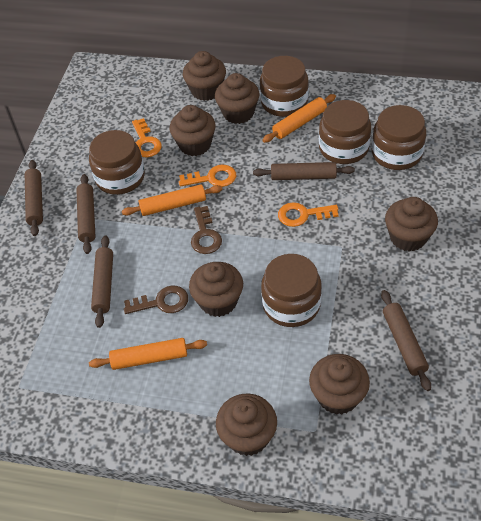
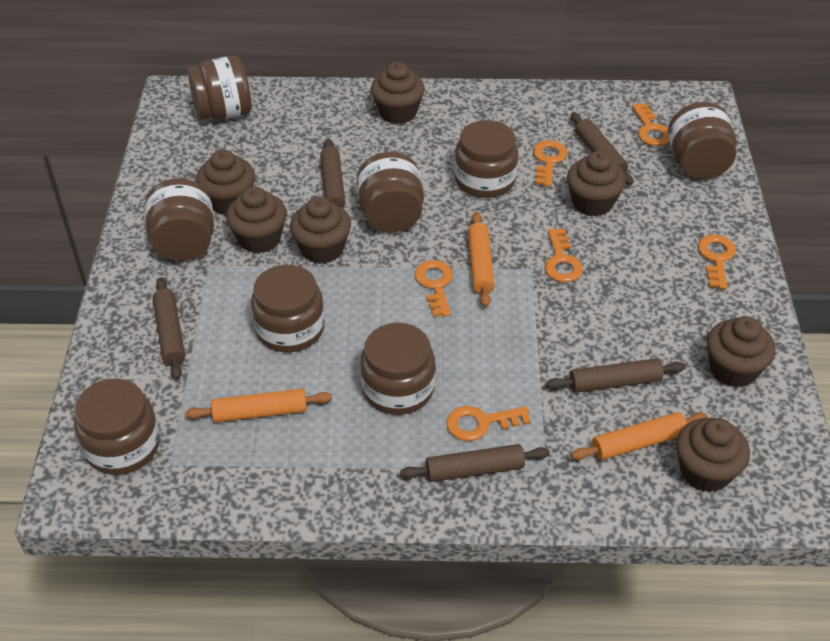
brown jar: 5 -> 8
brown key: 2 -> 0
orange key: 3 -> 6

